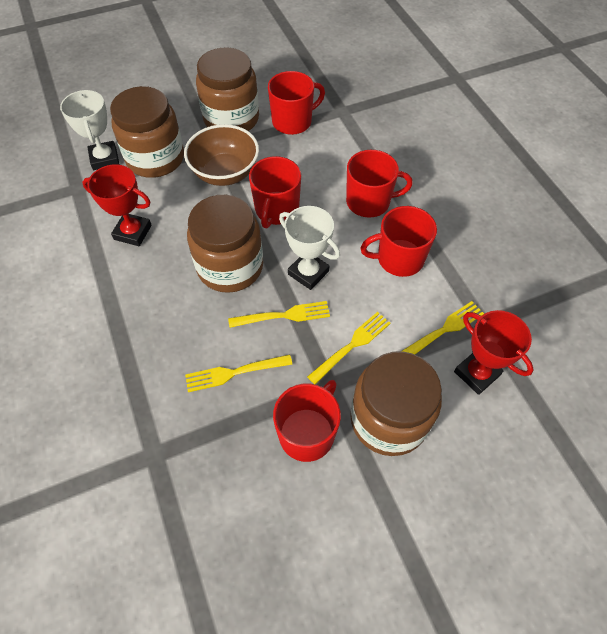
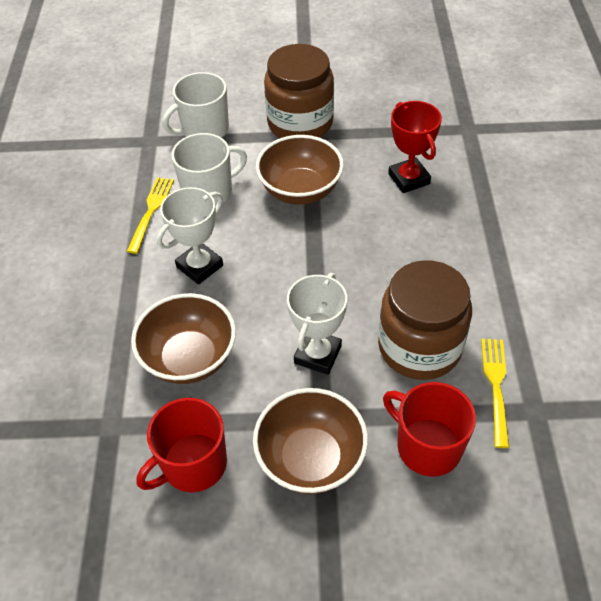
brown bowl: 1 -> 3
brown jar: 4 -> 2
red mug: 5 -> 2
red trophy: 2 -> 1
white mug: 0 -> 2
yellow fork: 4 -> 2

